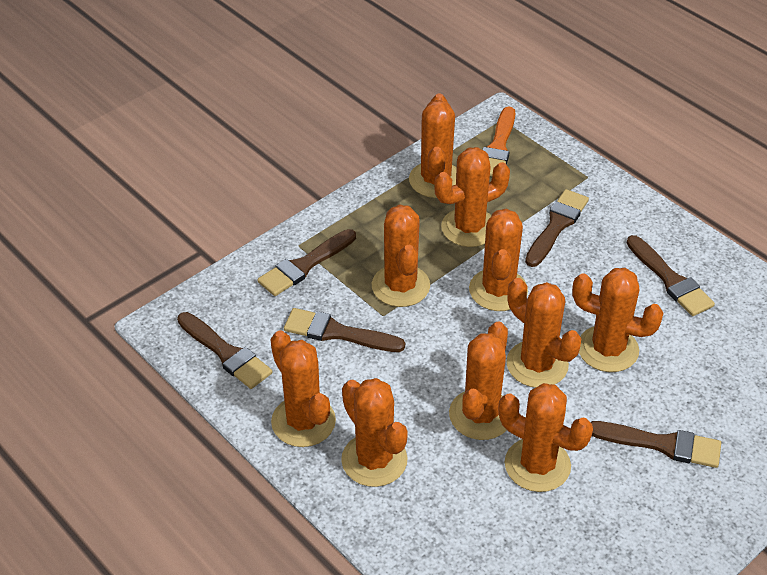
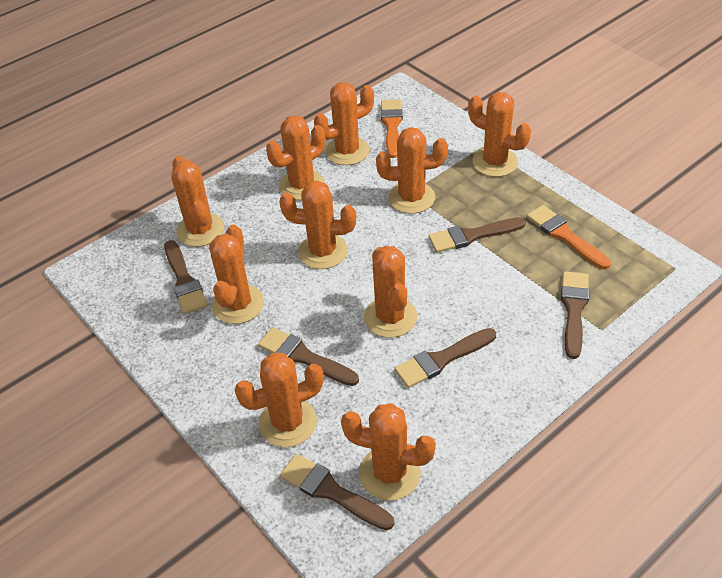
orange brush: 1 -> 2

